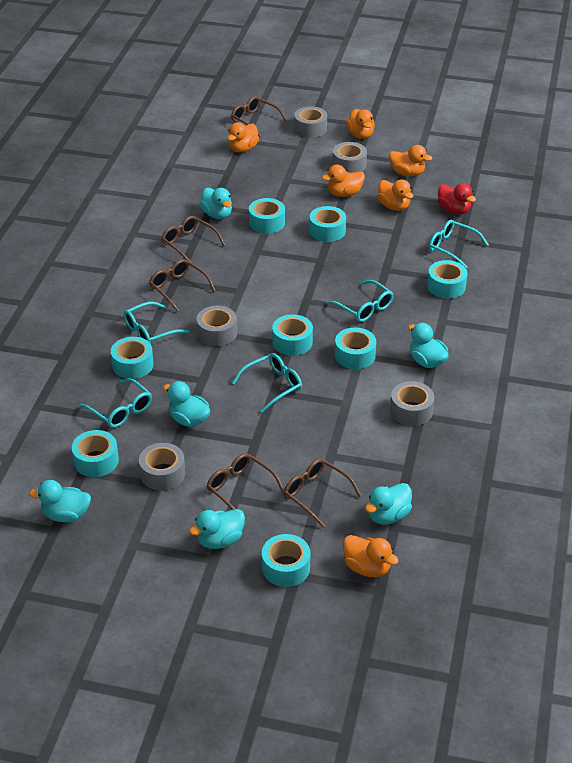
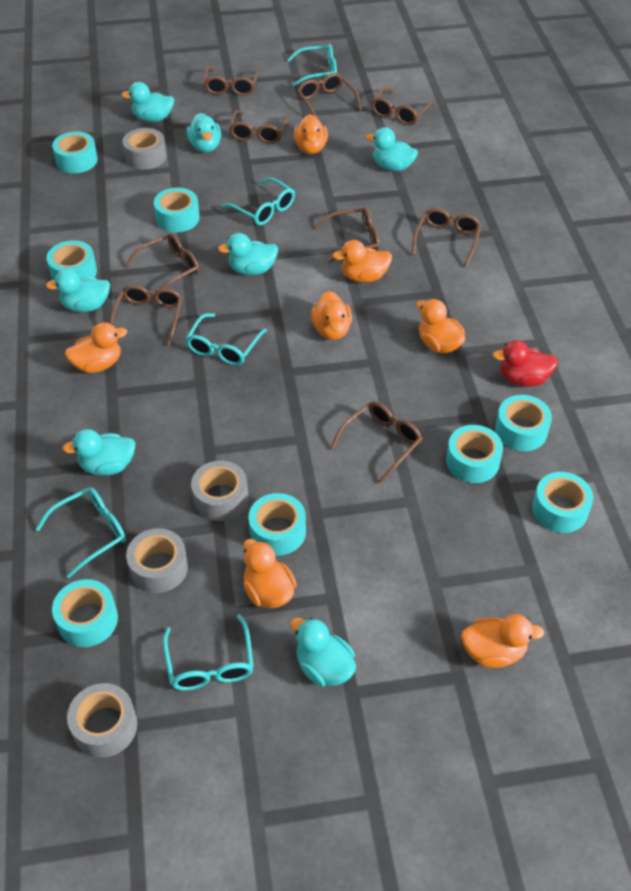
brown glasses: 5 -> 9
grey tape: 5 -> 4
orange duck: 6 -> 7
turquoise duck: 6 -> 7

